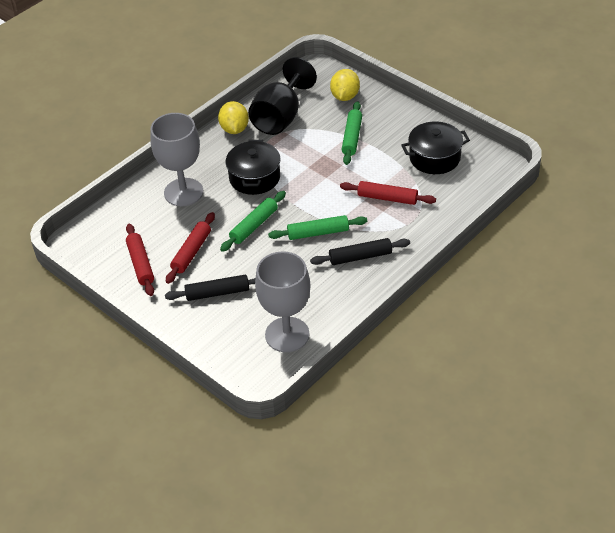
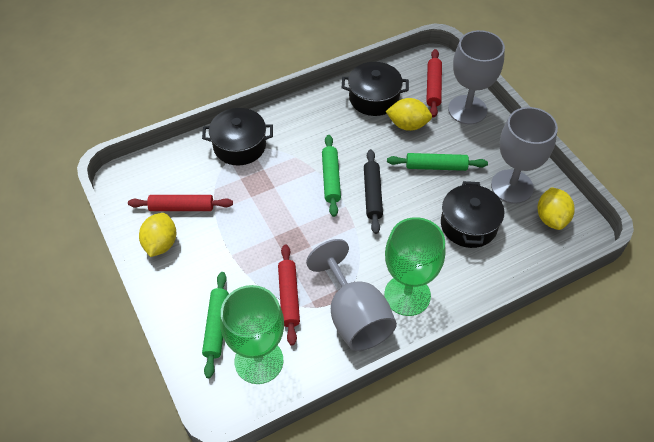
black goblet: 1 -> 0
black pot: 2 -> 3
black rolling pin: 2 -> 1
green goblet: 0 -> 2
grey goblet: 2 -> 3
yellow lemon: 2 -> 3

